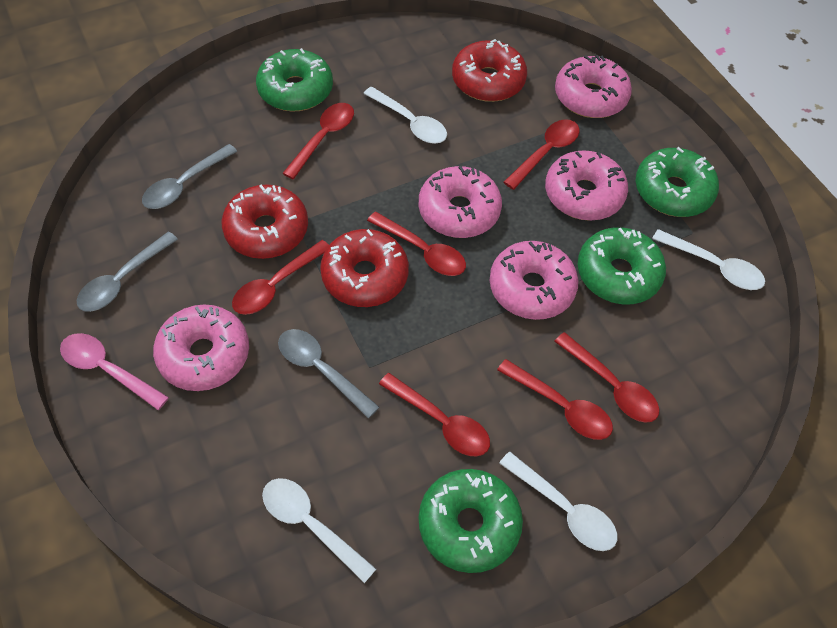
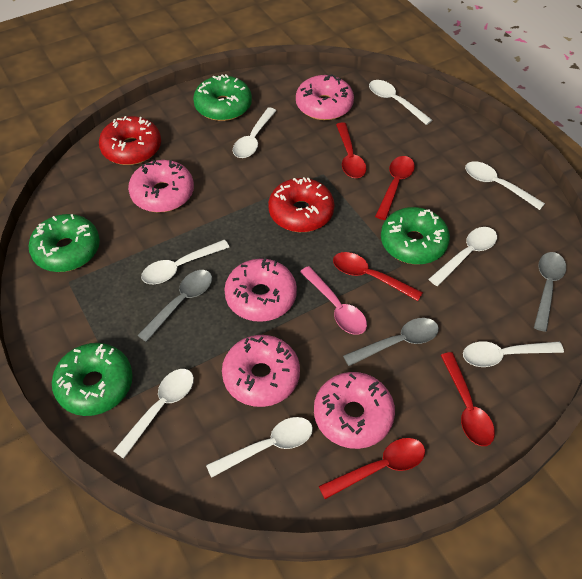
red donut: 3 -> 2
red spoon: 7 -> 5
white spoon: 4 -> 8

